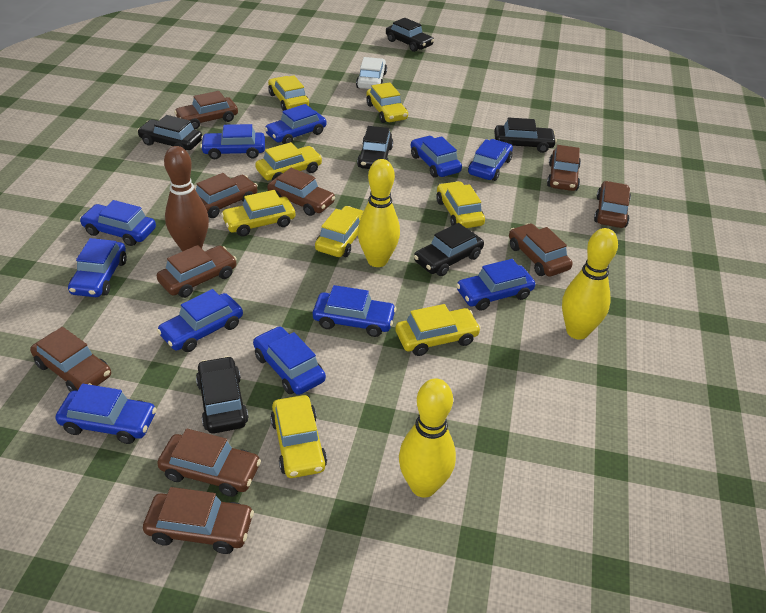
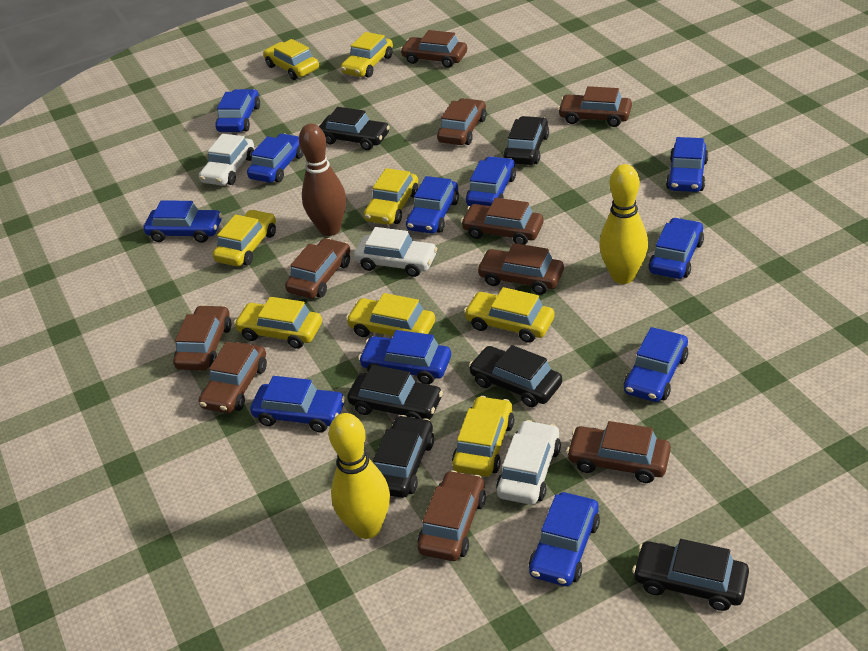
white car: 1 -> 3
yellow bowling pin: 3 -> 2

